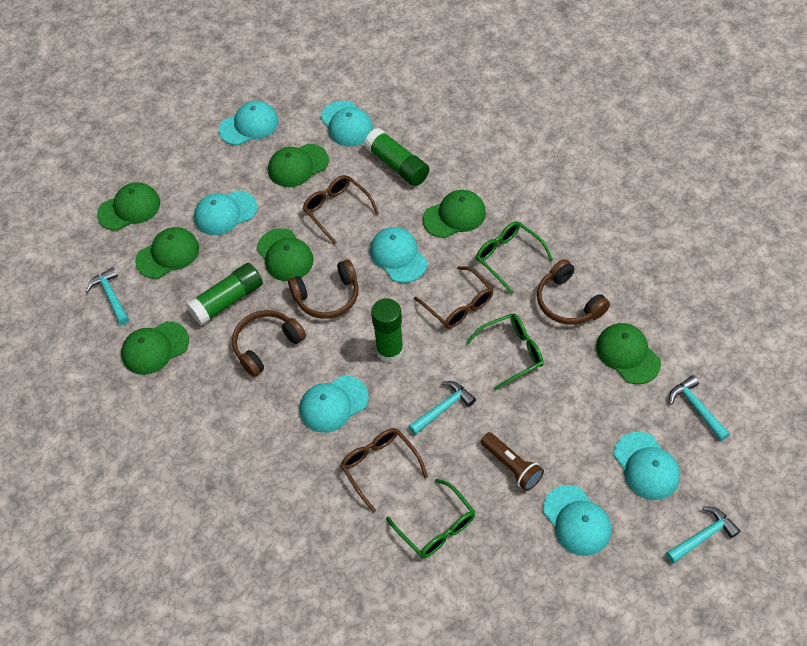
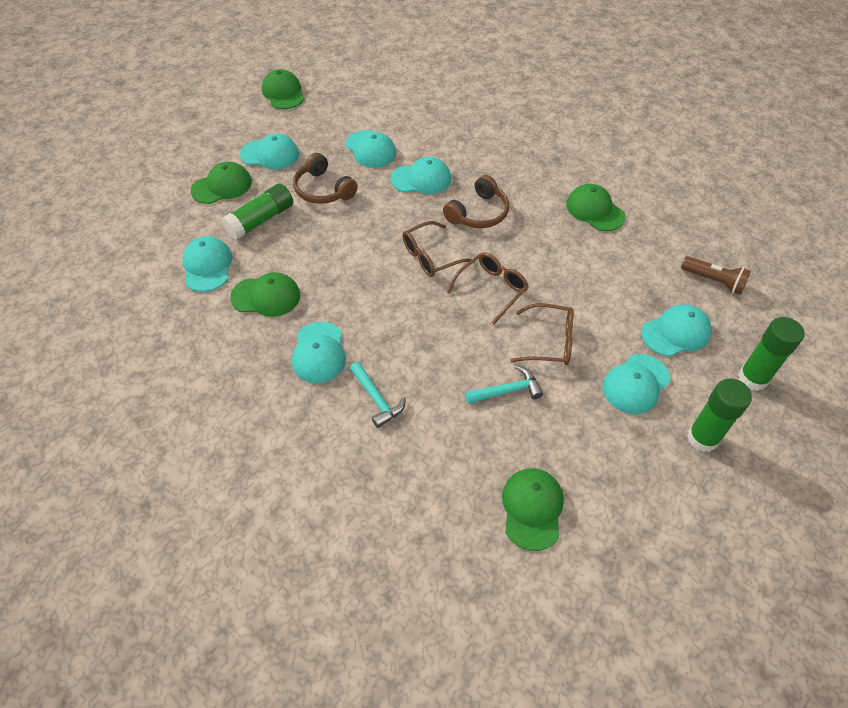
brown headphones: 3 -> 2
green cap: 7 -> 5
green glasses: 3 -> 0
turquoise hammer: 4 -> 2

